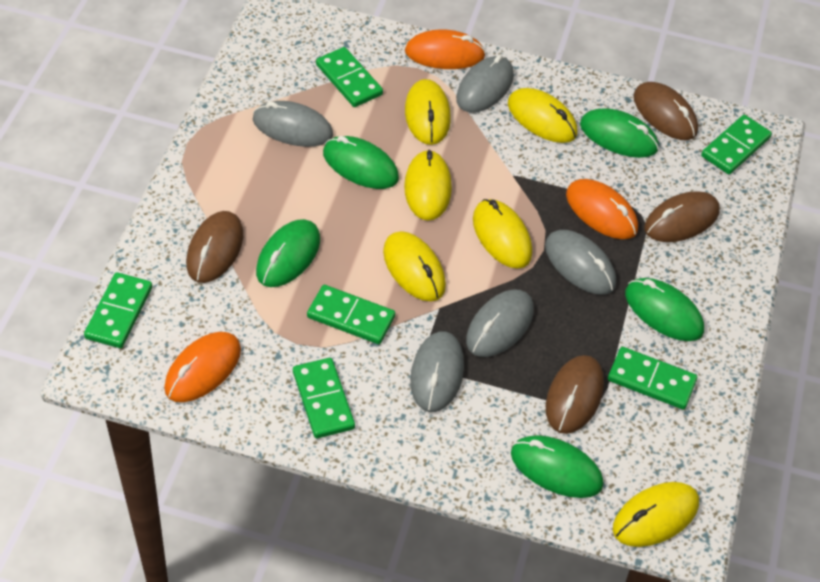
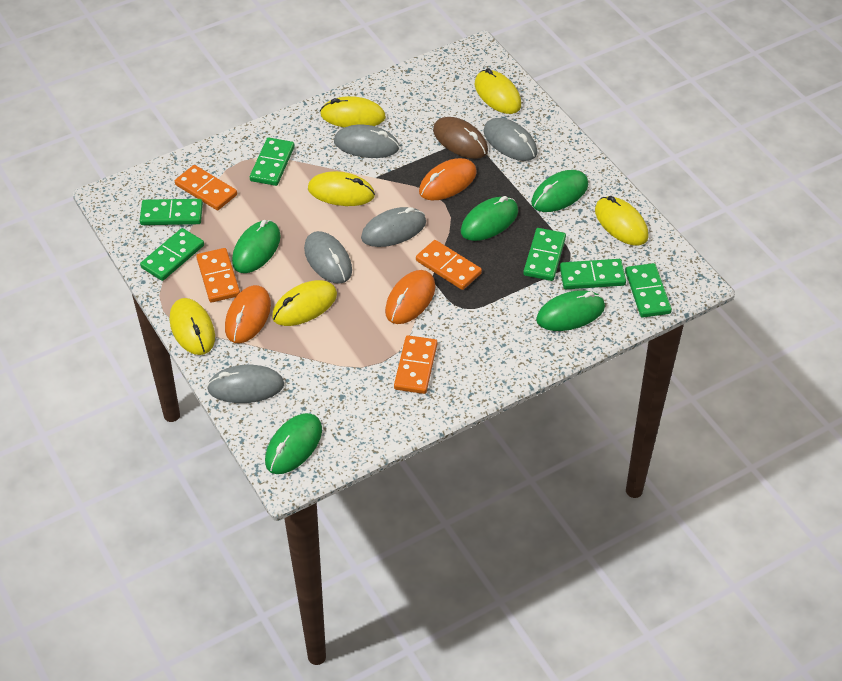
brown mouse: 4 -> 1
orange domino: 0 -> 4

